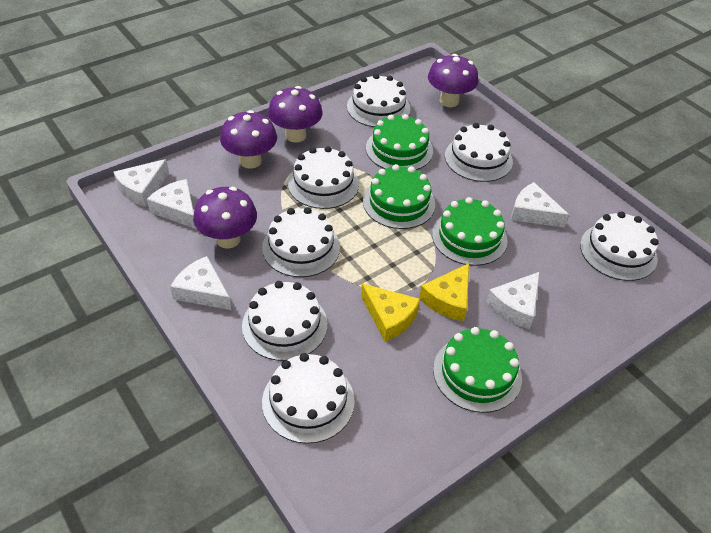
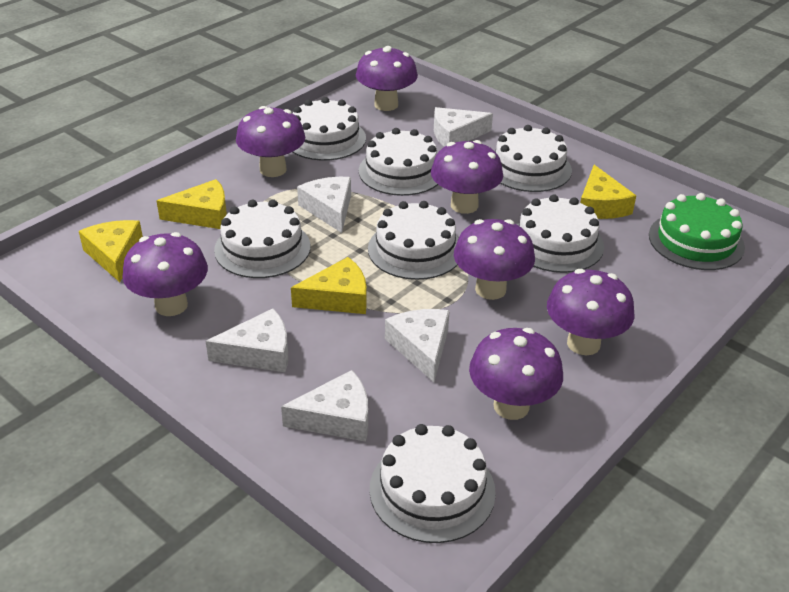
green cake: 4 -> 1
purple mushroom: 4 -> 7
yellow cheese: 2 -> 4

